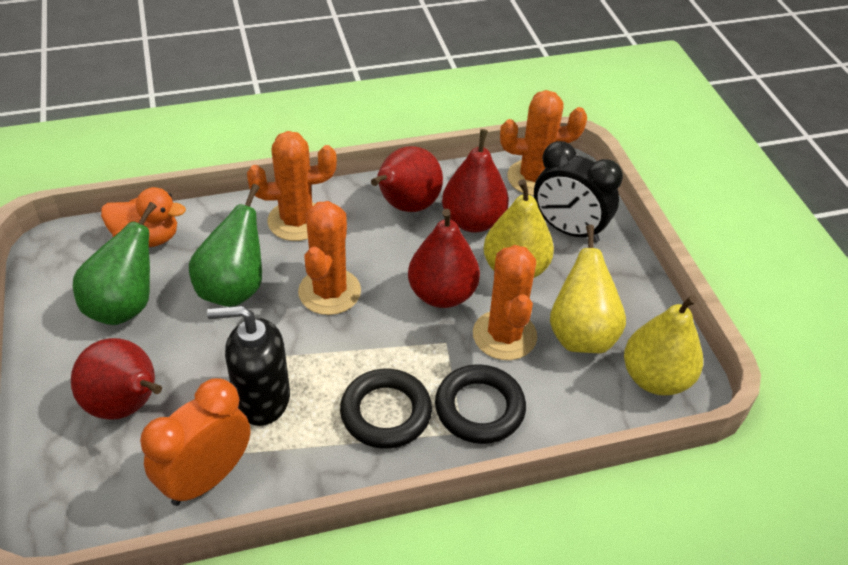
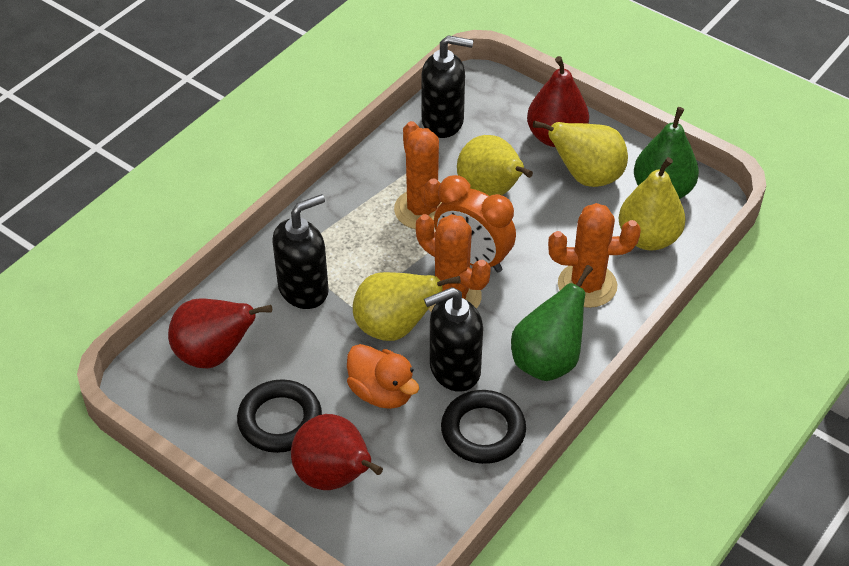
black clock: 1 -> 0
black soap dispenser: 1 -> 3
orange cactus: 4 -> 3
red pear: 4 -> 3
yellow pear: 3 -> 4

